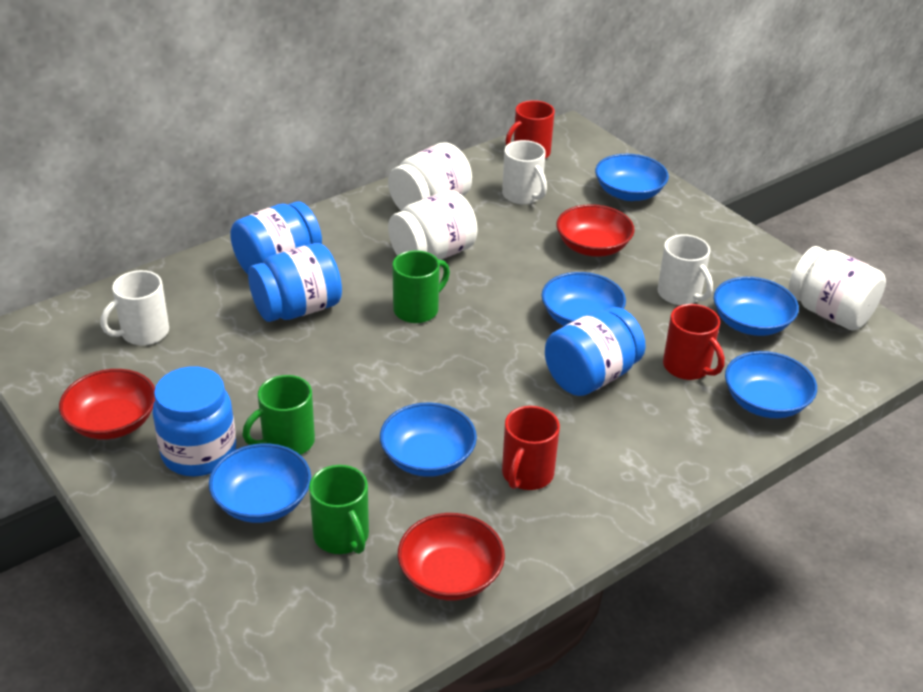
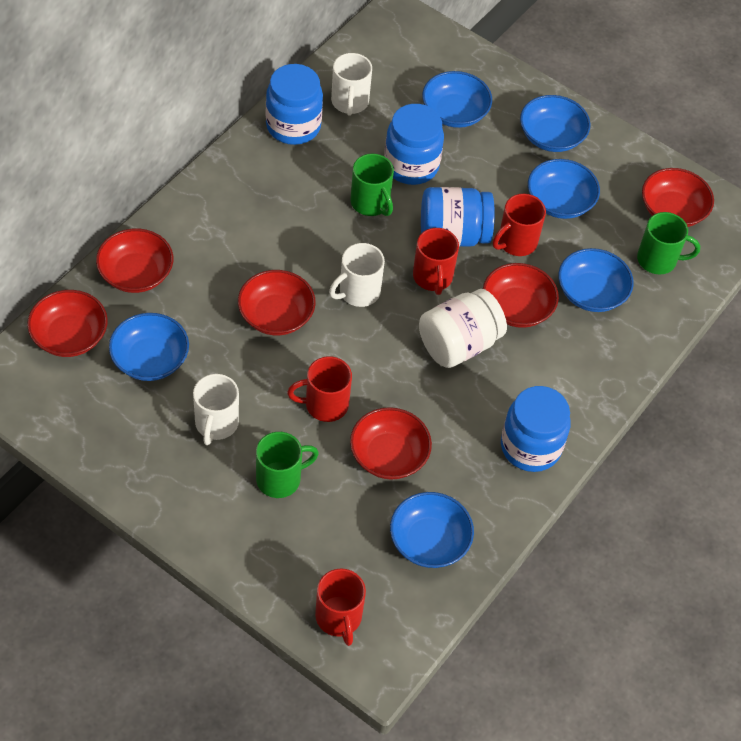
red bowl: 3 -> 6
red mug: 3 -> 4
white jar: 3 -> 1

